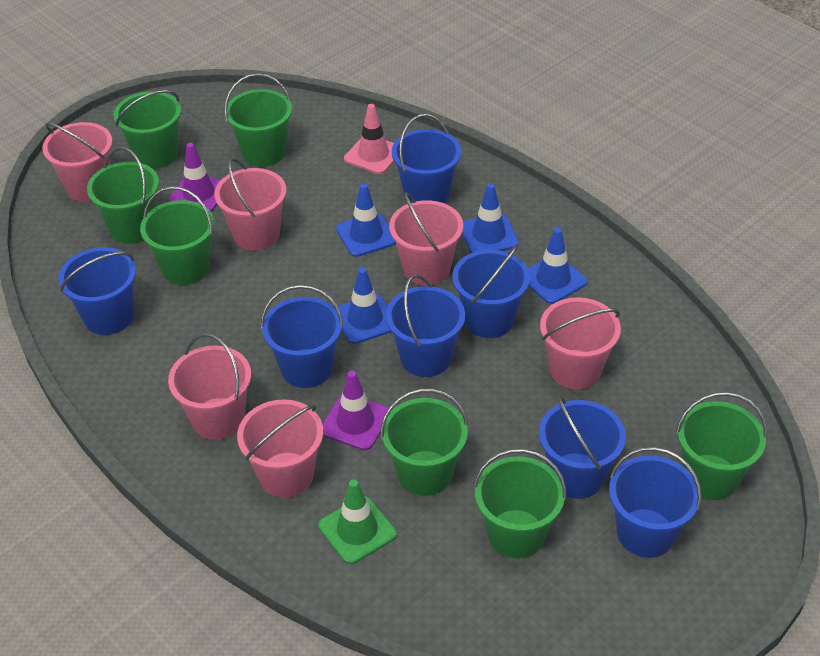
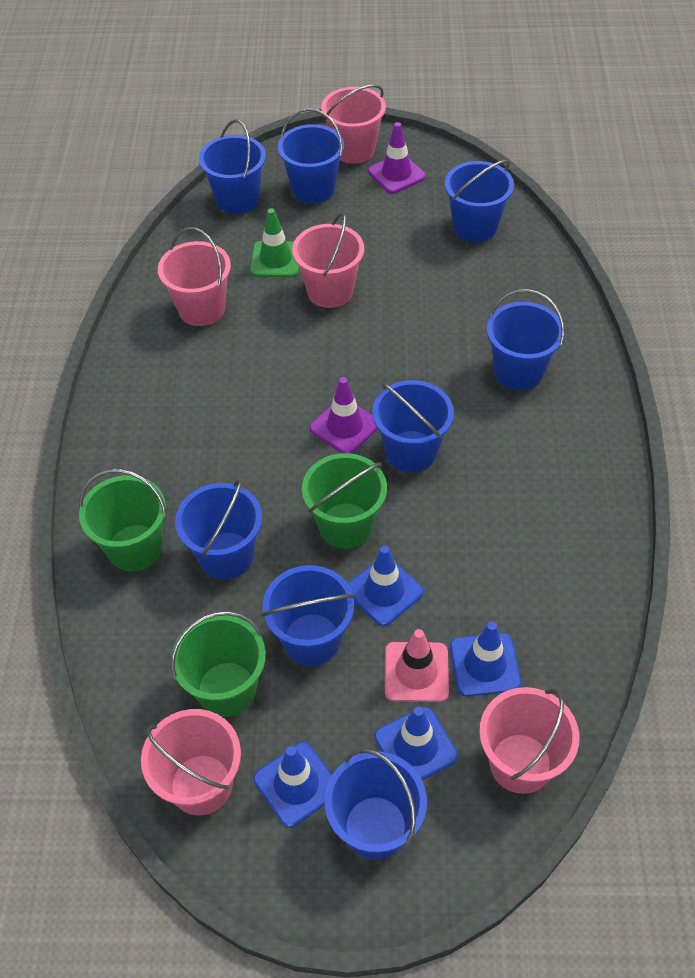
blue bucket: 7 -> 8
green bucket: 7 -> 3
pink bucket: 6 -> 5

